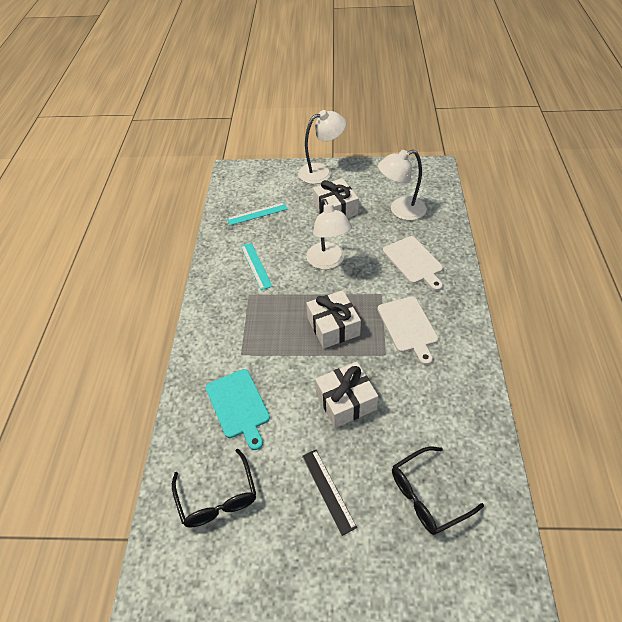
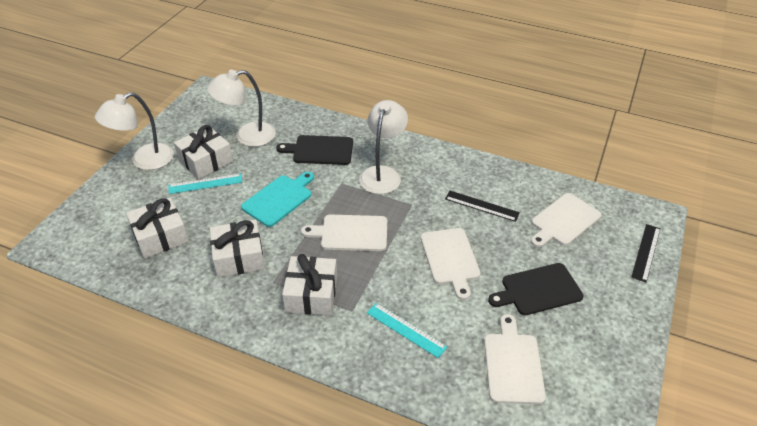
black cutting board: 0 -> 2
black glasses: 2 -> 0
black ruler: 1 -> 2
white cutting board: 2 -> 4
white gift: 3 -> 4

